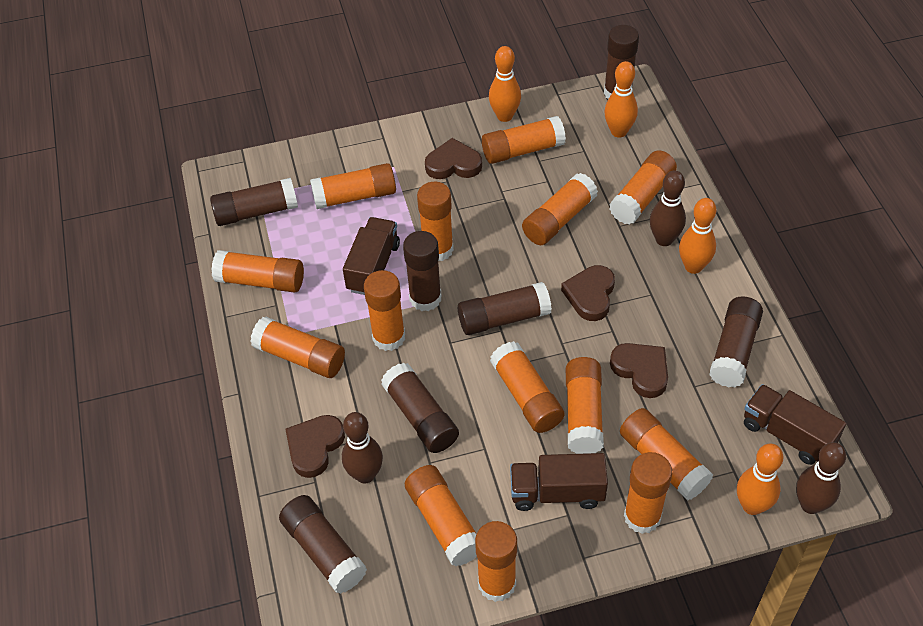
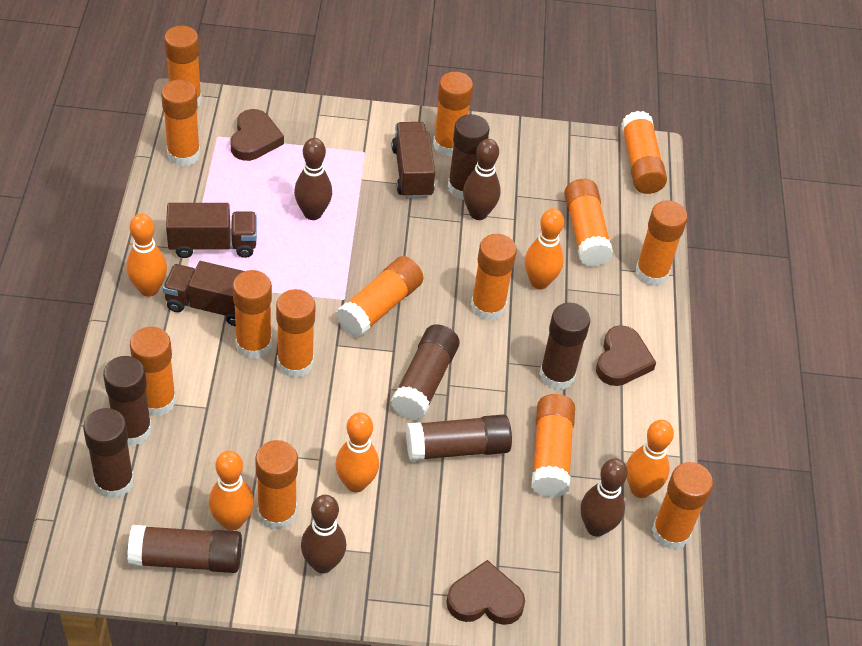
brown bowling pin: 3 -> 4
brown heart: 4 -> 3
orange bowling pin: 4 -> 5

